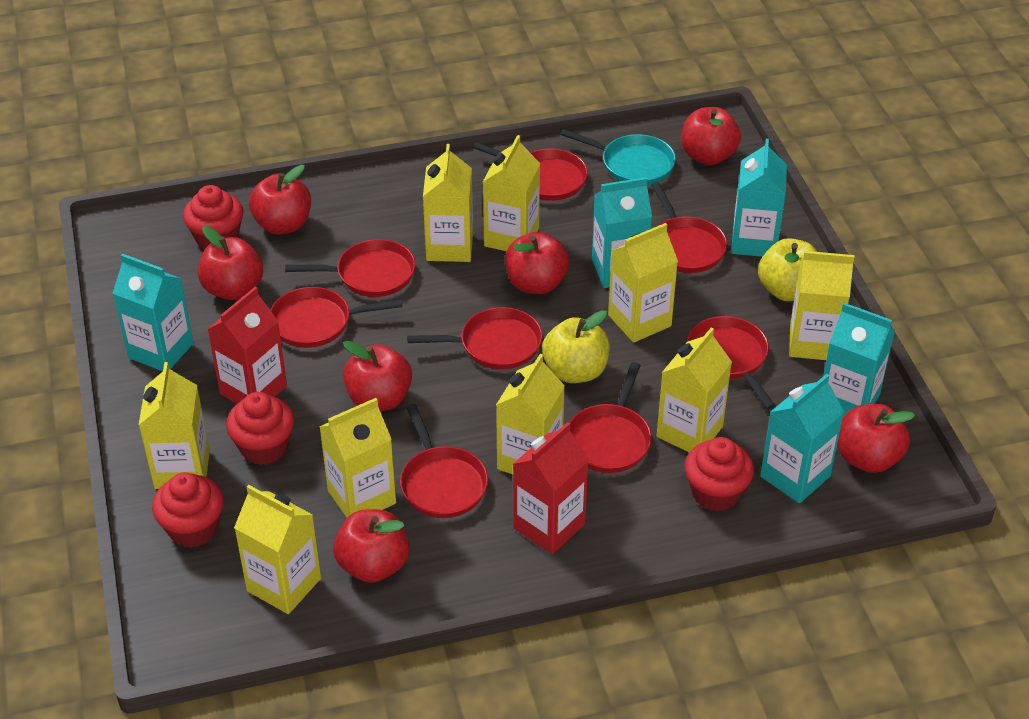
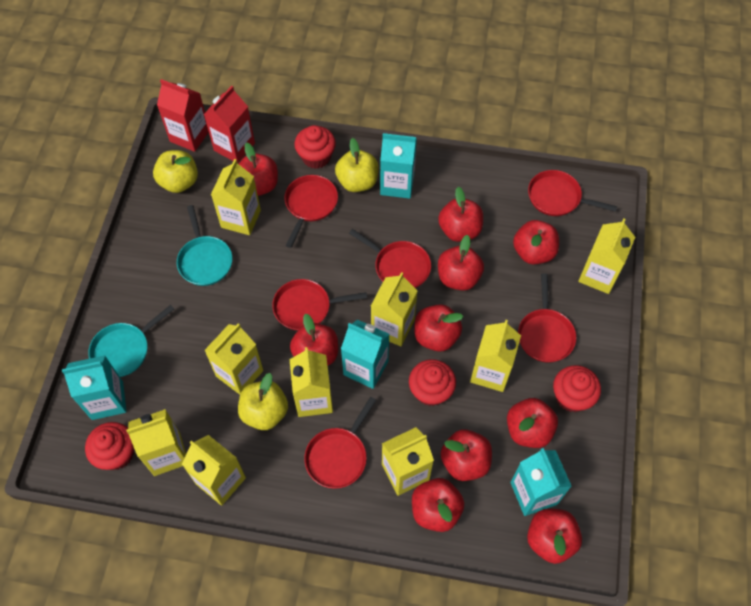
red apple: 7 -> 10
red pan: 8 -> 6
turquoise carton: 5 -> 4
turquoise pan: 1 -> 2
yellow apple: 2 -> 3

